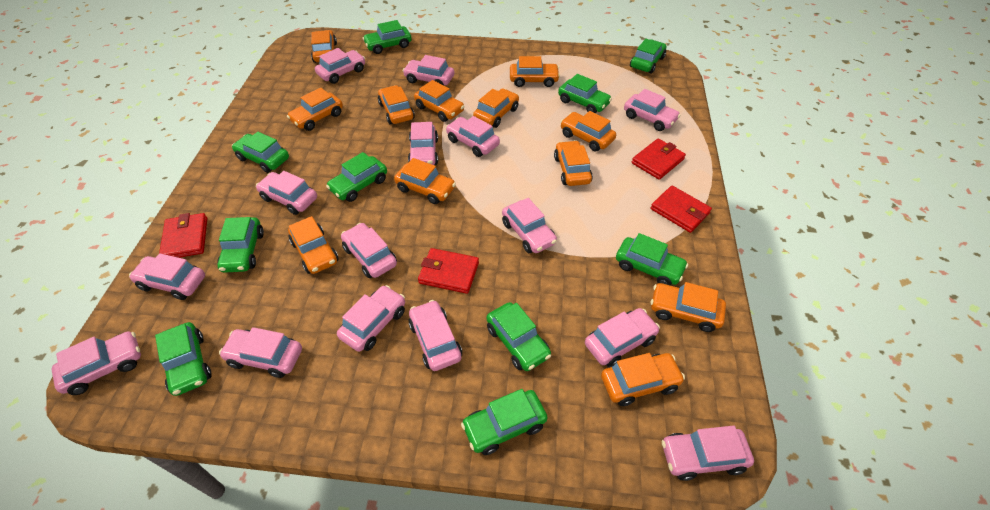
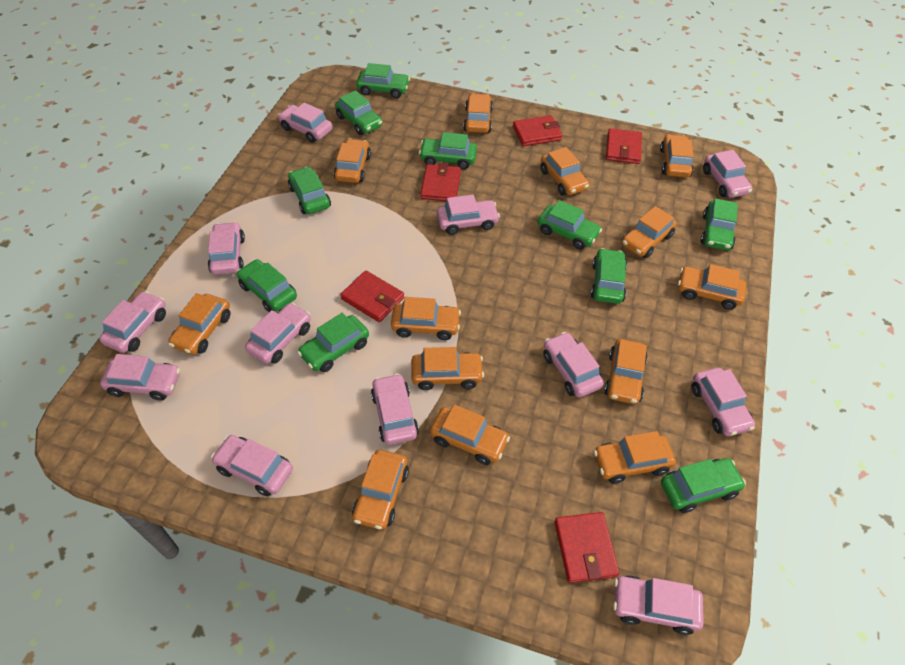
orange car: 12 -> 13
pink car: 15 -> 12
red wallet: 4 -> 5

